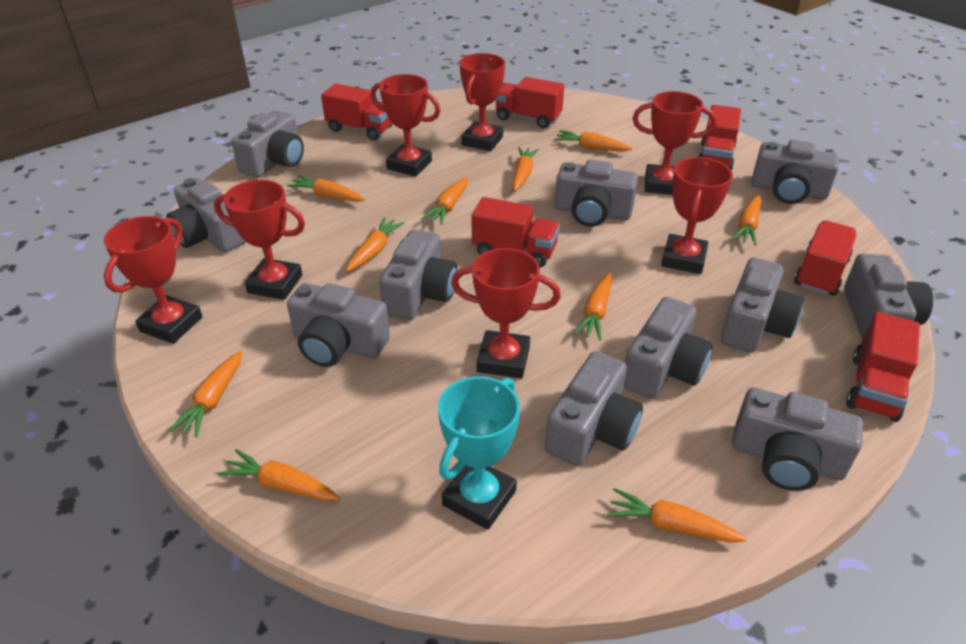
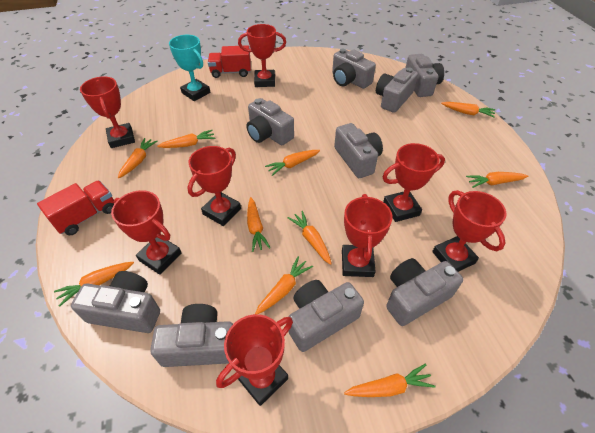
grey camera: 11 -> 9
red trophy: 7 -> 8
red truck: 6 -> 2

